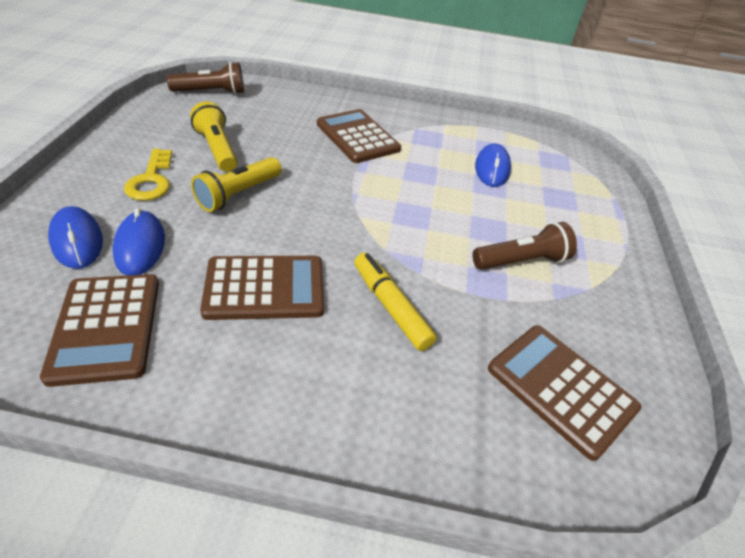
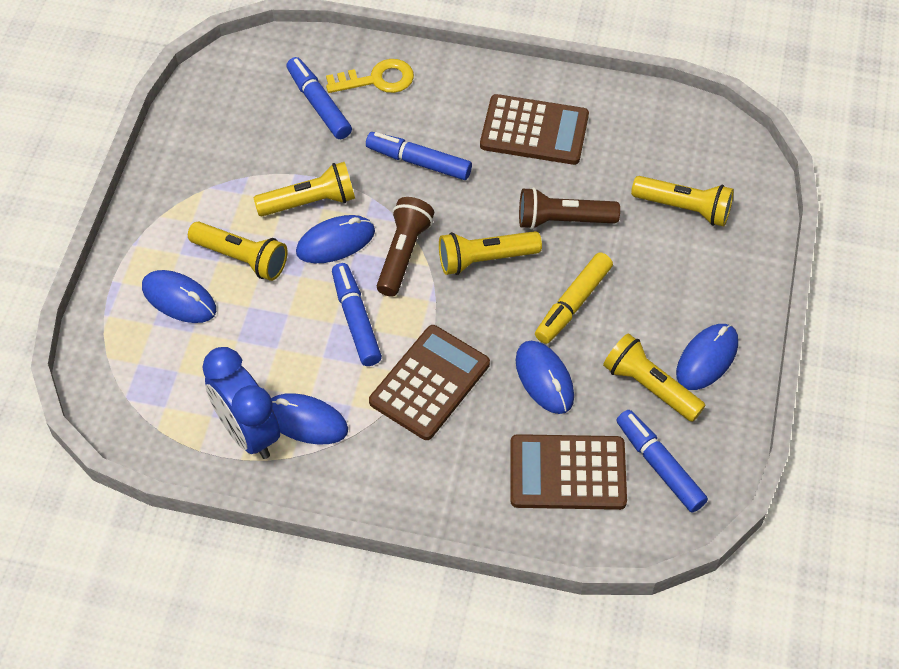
blue clock: 0 -> 1
blue marker: 0 -> 4
blue mouse: 3 -> 5
brown calculator: 4 -> 3
yellow flashlight: 2 -> 5

